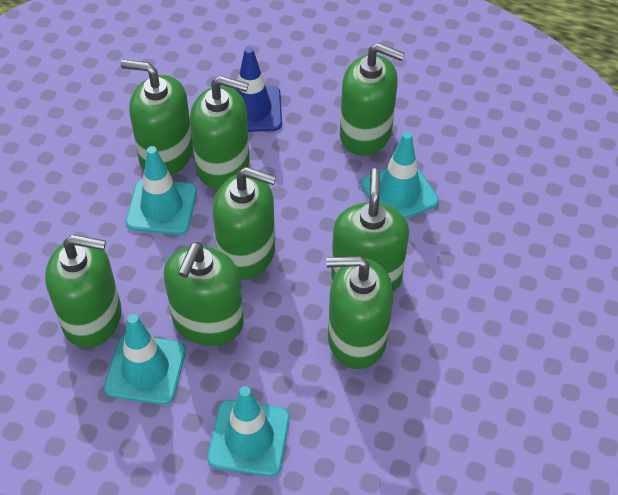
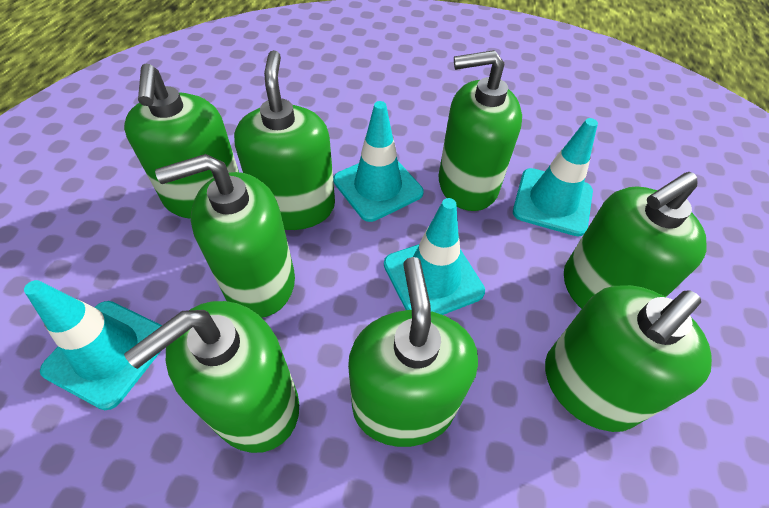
blue traffic cone: 1 -> 0

